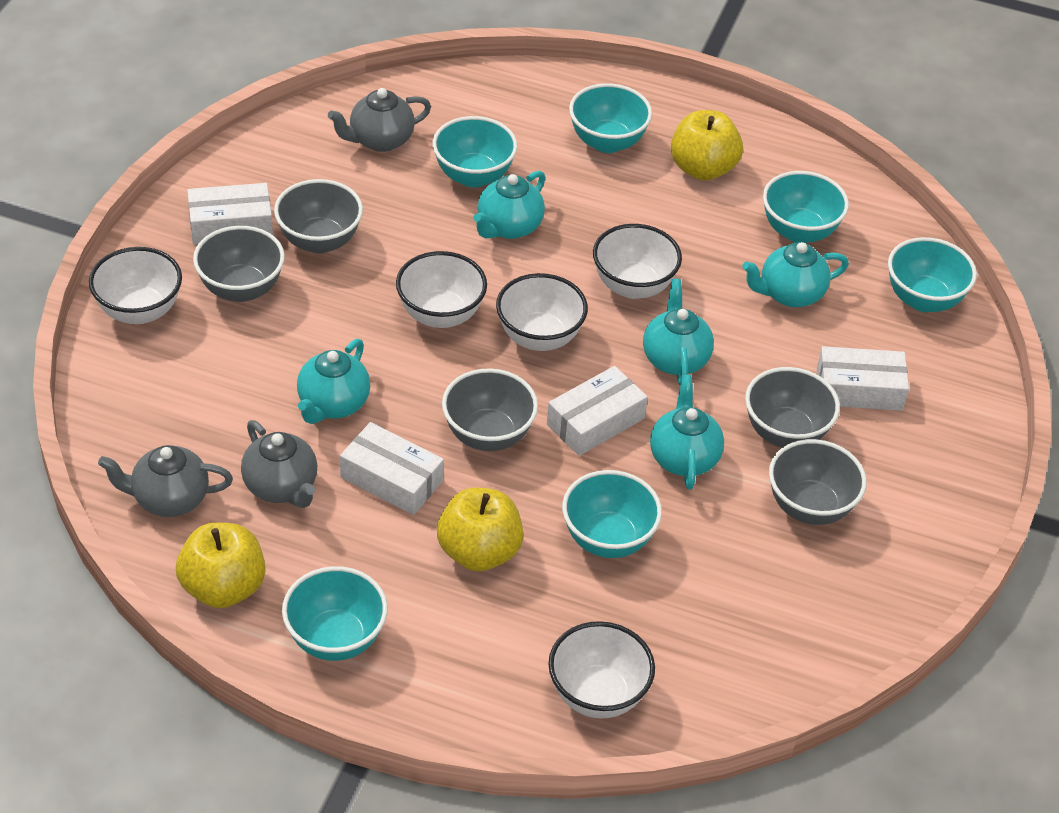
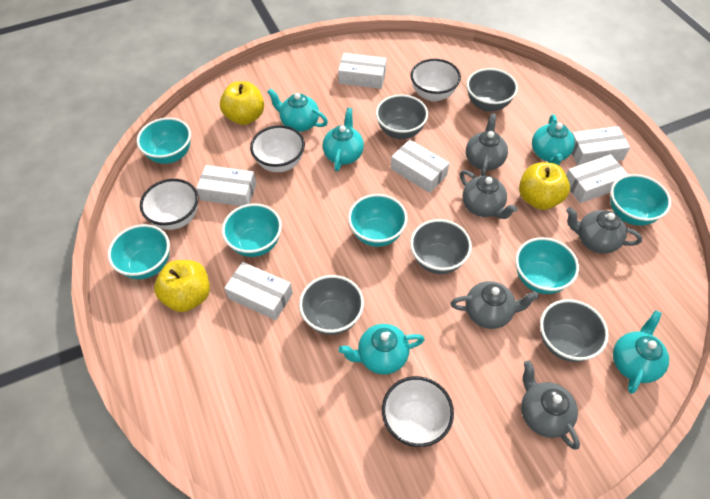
grey teapot: 3 -> 5
white bowl: 5 -> 4
white box: 4 -> 6

